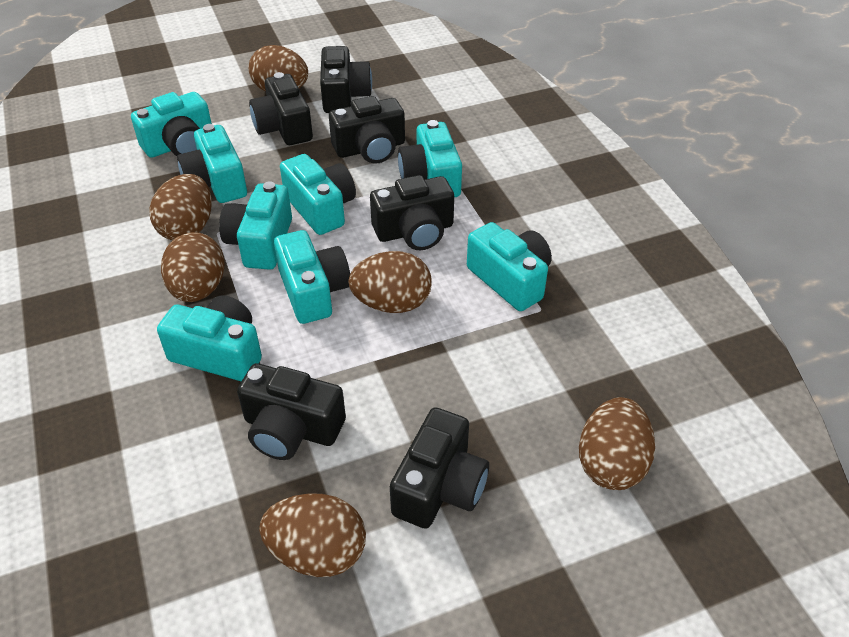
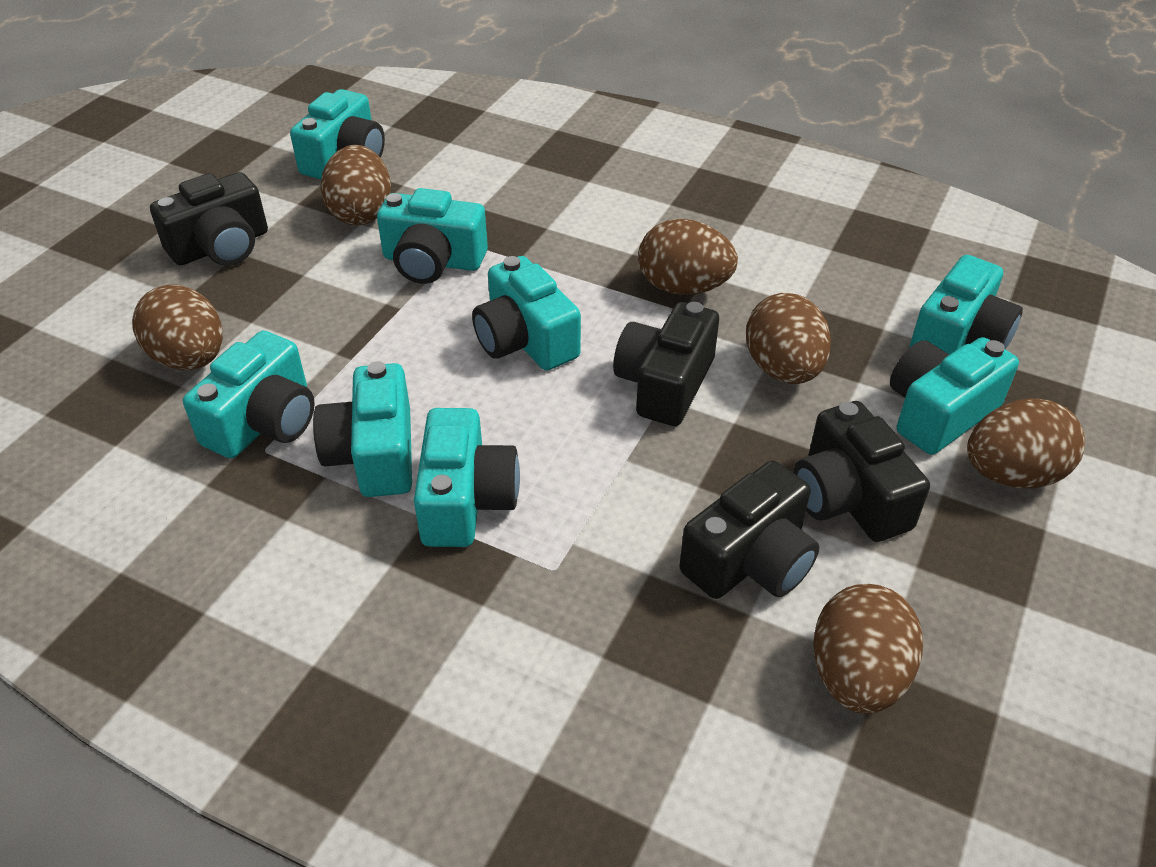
black camera: 6 -> 4

